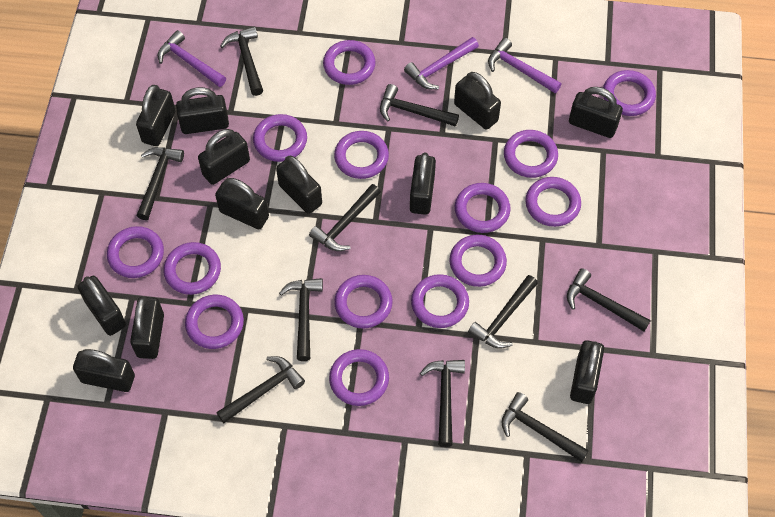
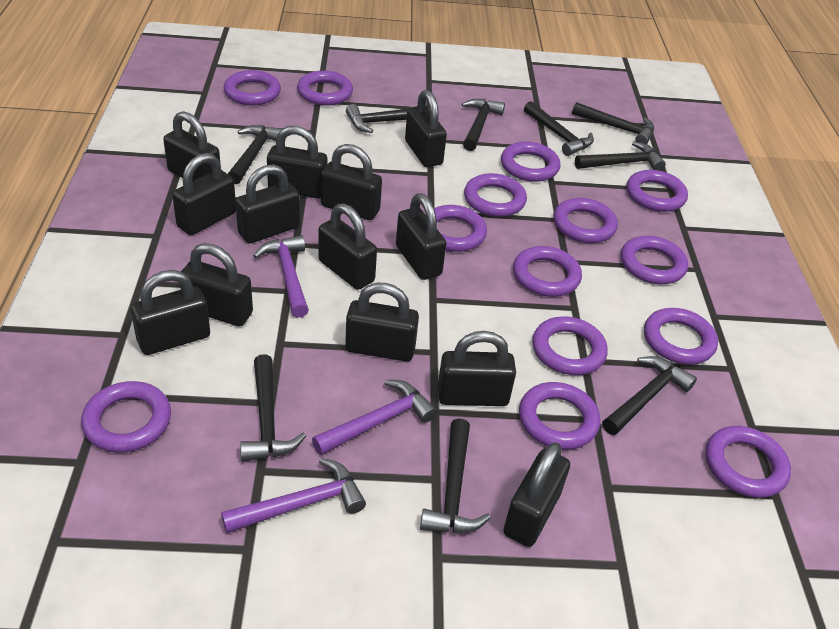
black hammer: 10 -> 9
black padlock: 12 -> 13

